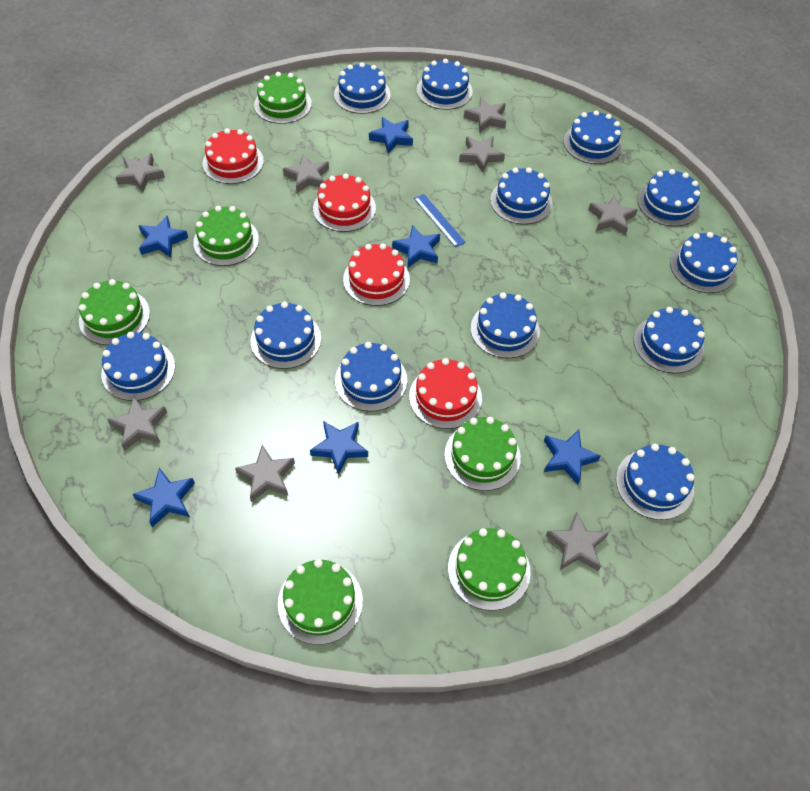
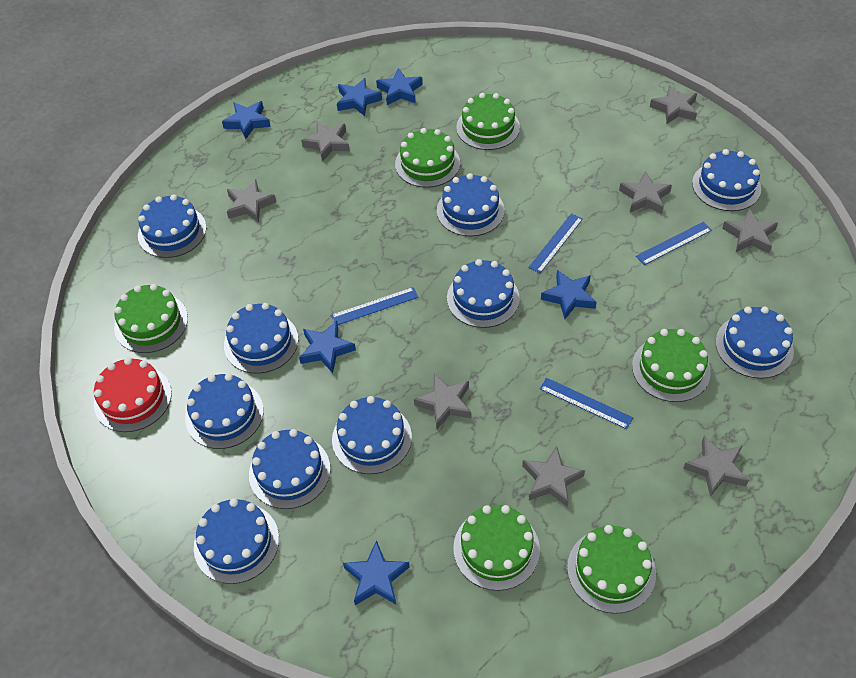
blue cake: 12 -> 10
blue ruler: 1 -> 4
red cake: 4 -> 1

